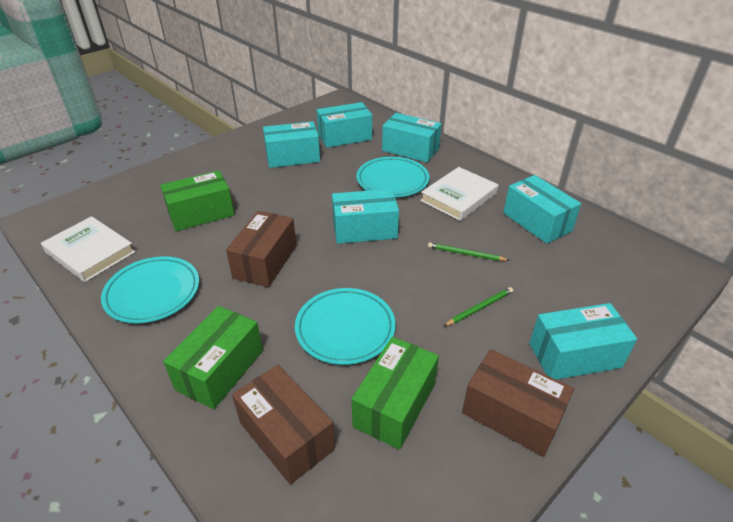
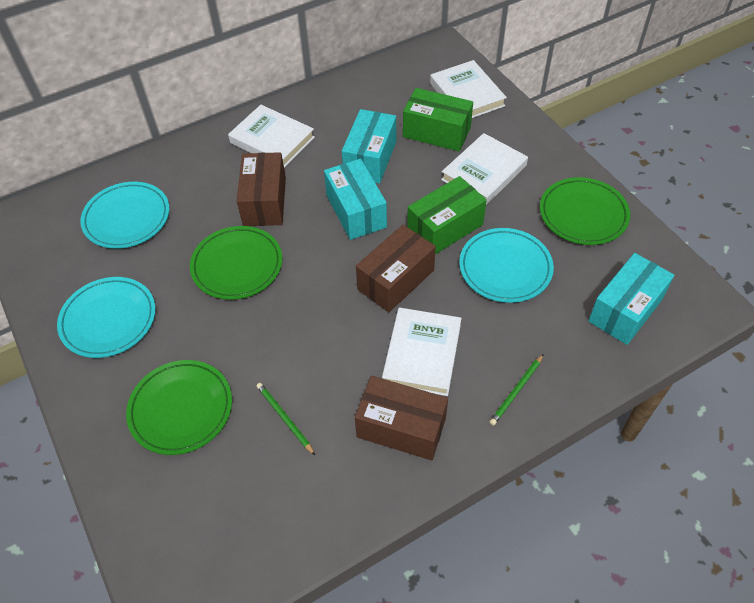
green box: 3 -> 2
green plate: 0 -> 3
turquoise box: 6 -> 3
white book: 2 -> 4

